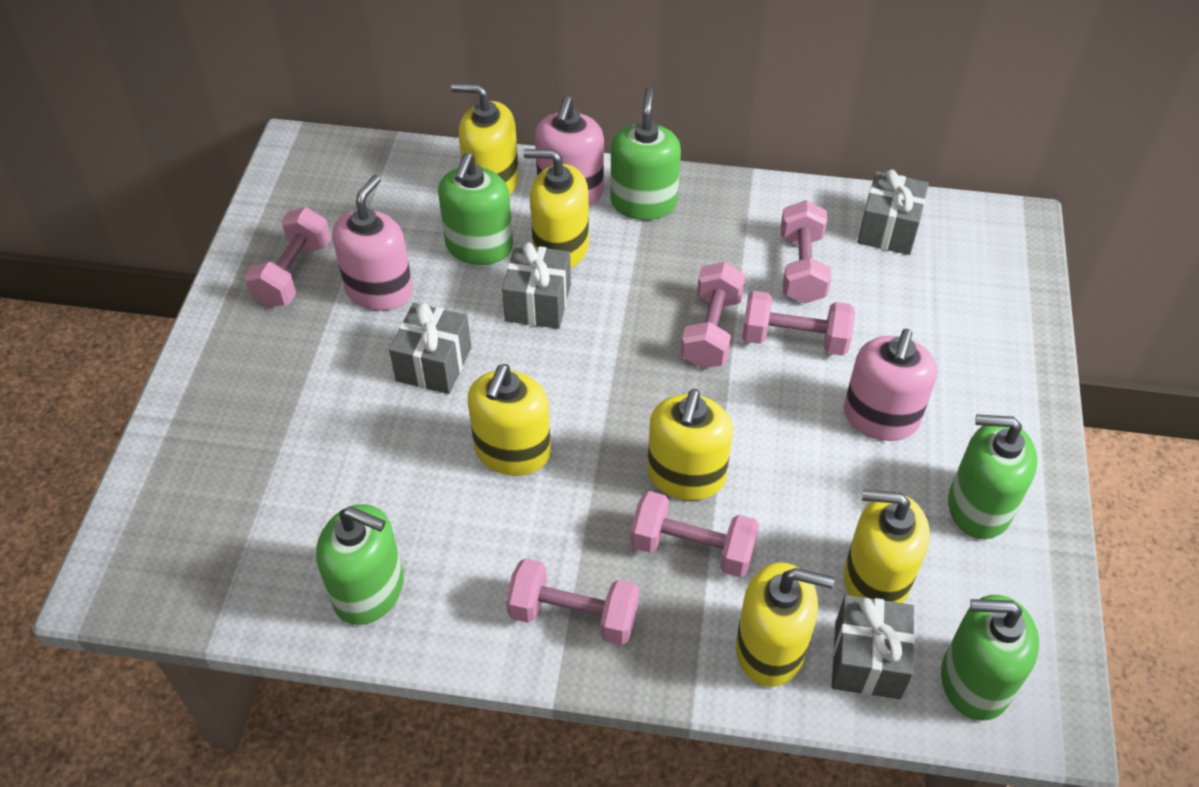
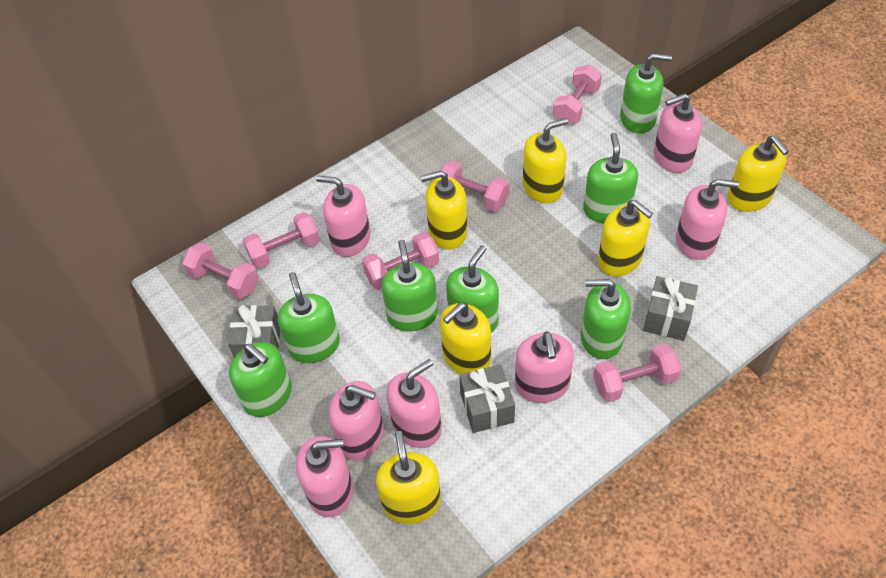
green soap dispenser: 5 -> 7
grey gift: 4 -> 3
pink soap dispenser: 3 -> 7

